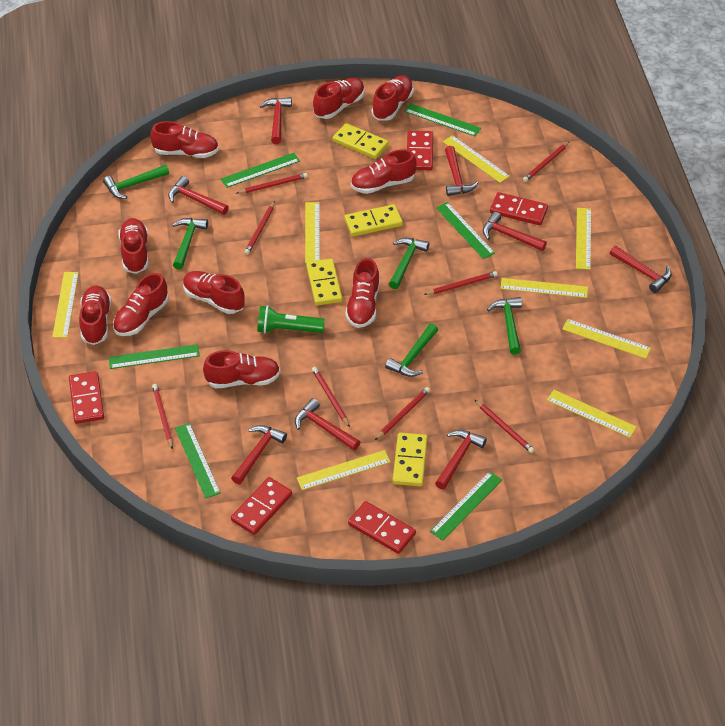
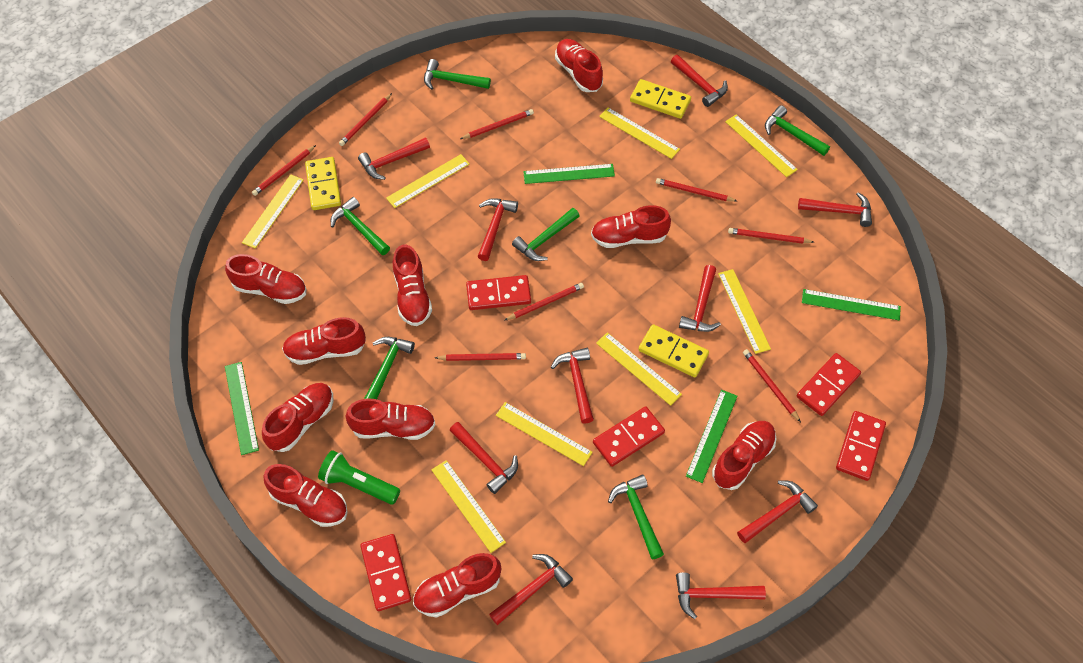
green hammer: 5 -> 6
green ruler: 6 -> 4
red hammer: 8 -> 10
yellow domino: 4 -> 3

